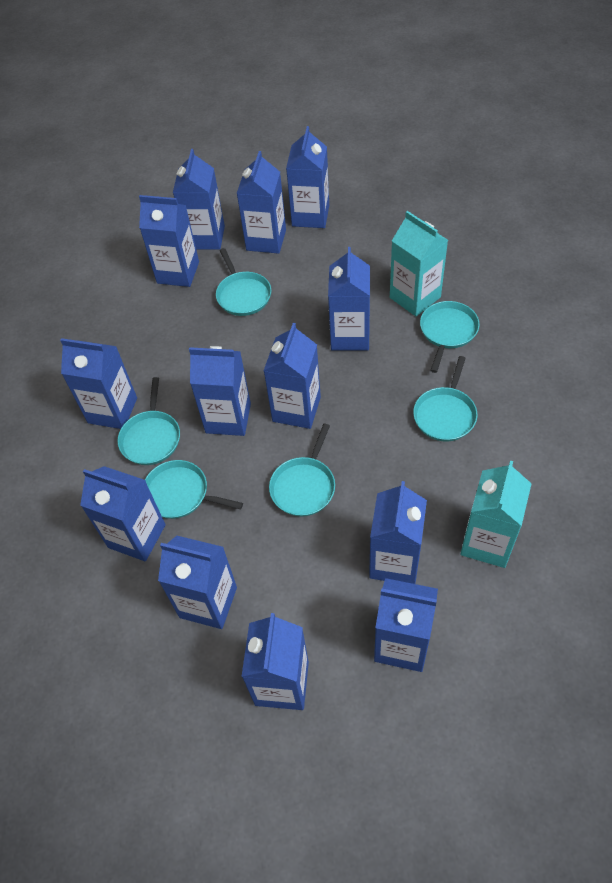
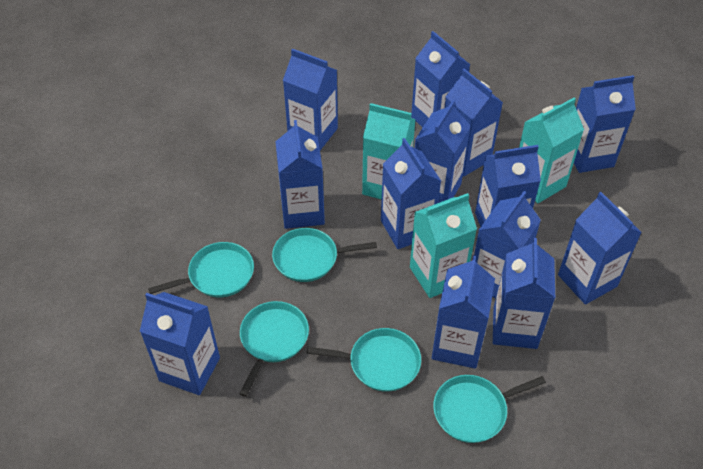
turquoise carton: 2 -> 3
turquoise pan: 6 -> 5

